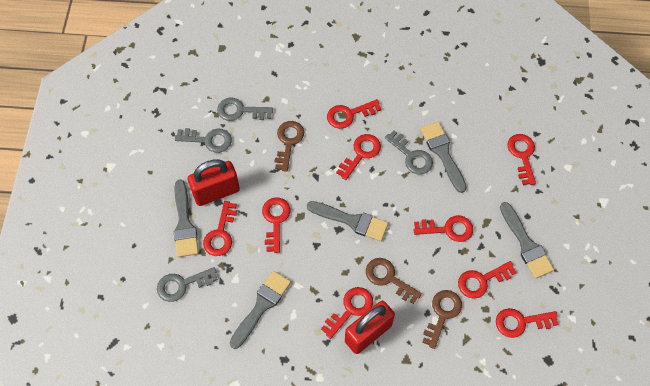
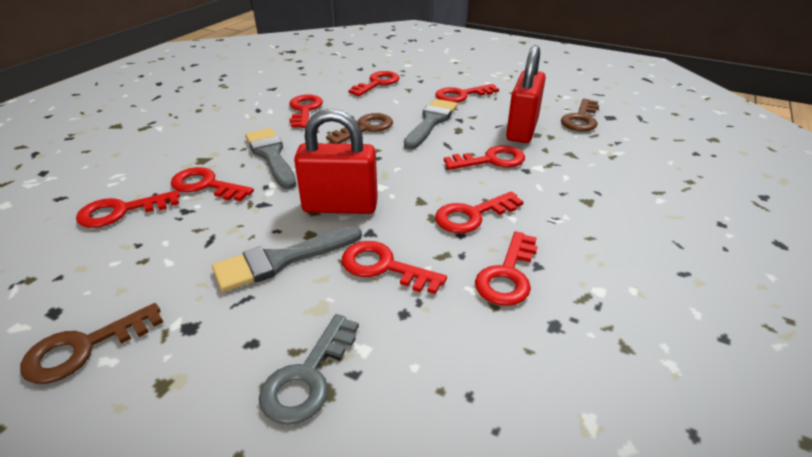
grey brush: 5 -> 3
grey key: 4 -> 1

